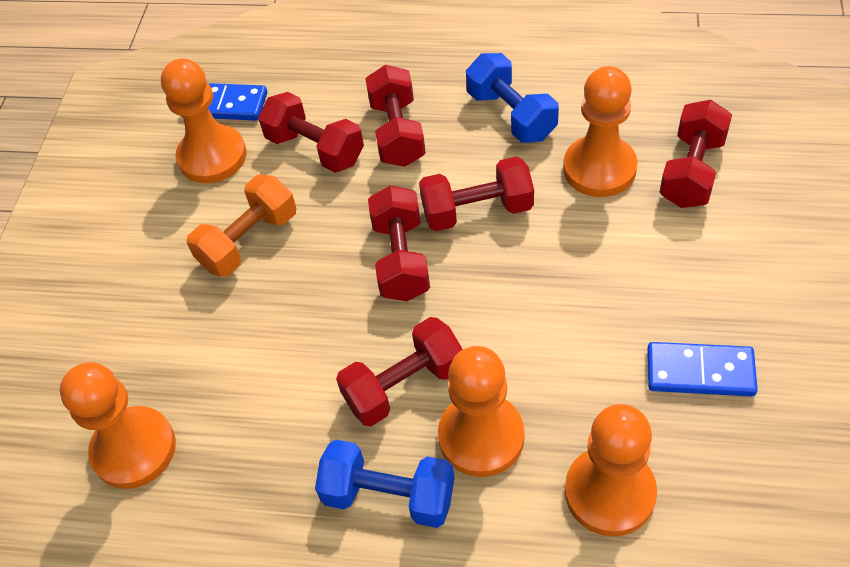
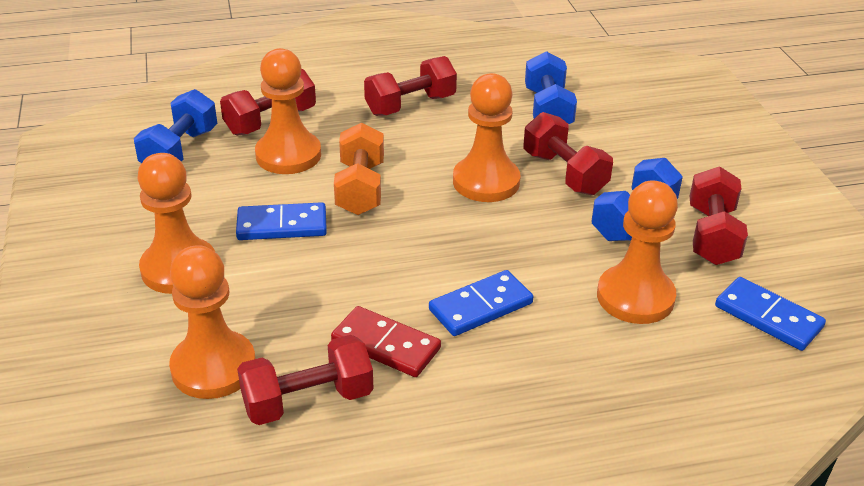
blue domino: 2 -> 3
blue dumbbell: 2 -> 3
red domino: 0 -> 1
red dumbbell: 6 -> 5

